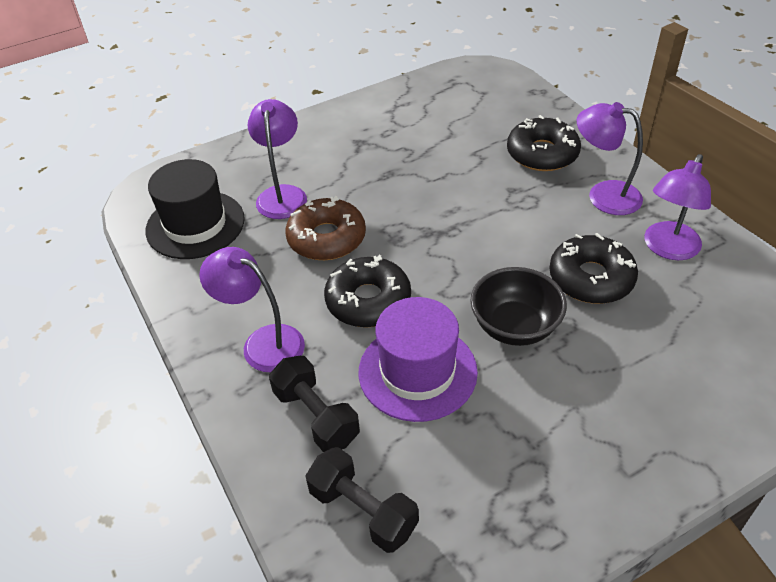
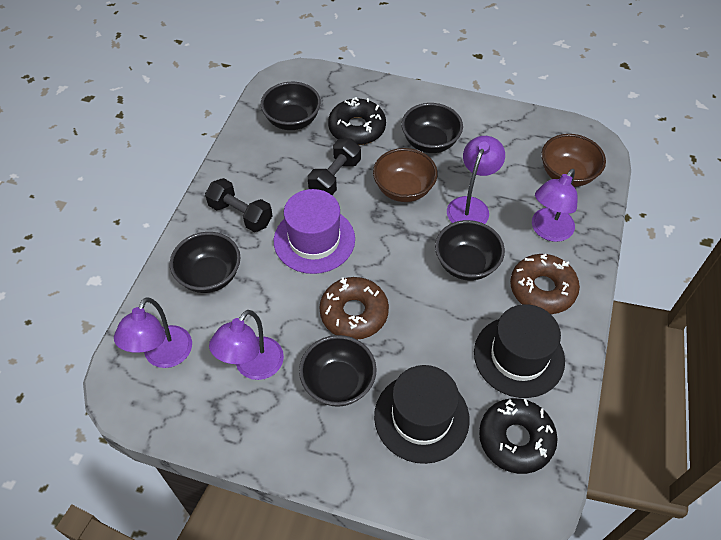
black bowl: 1 -> 5
black donut: 3 -> 2
black hat: 1 -> 2
brown bowl: 0 -> 2
brown donut: 1 -> 2

